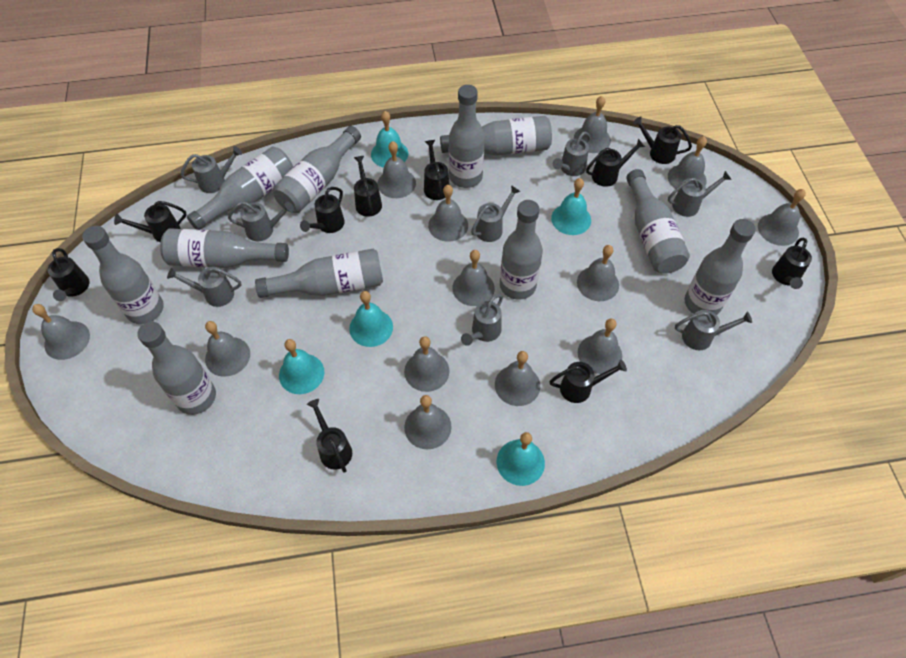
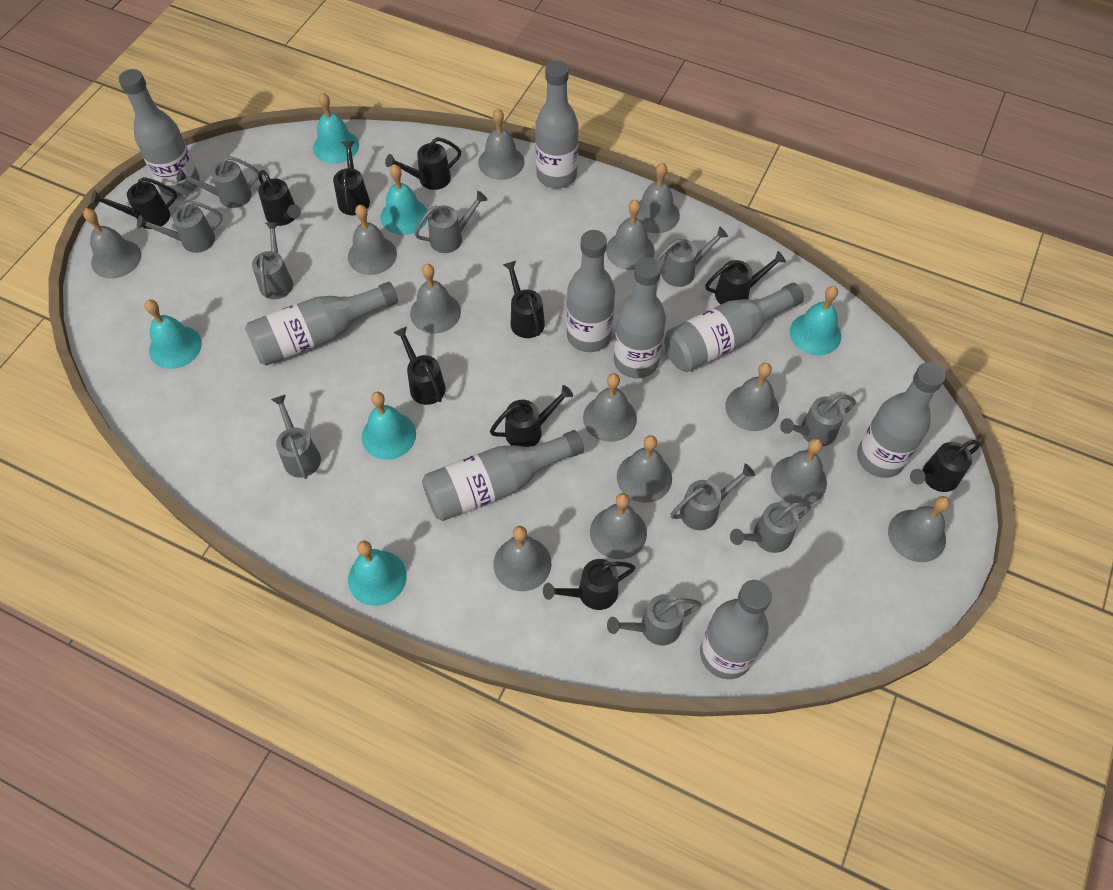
grey bottle: 11 -> 9
grey watering can: 8 -> 10
turquoise bell: 5 -> 6

